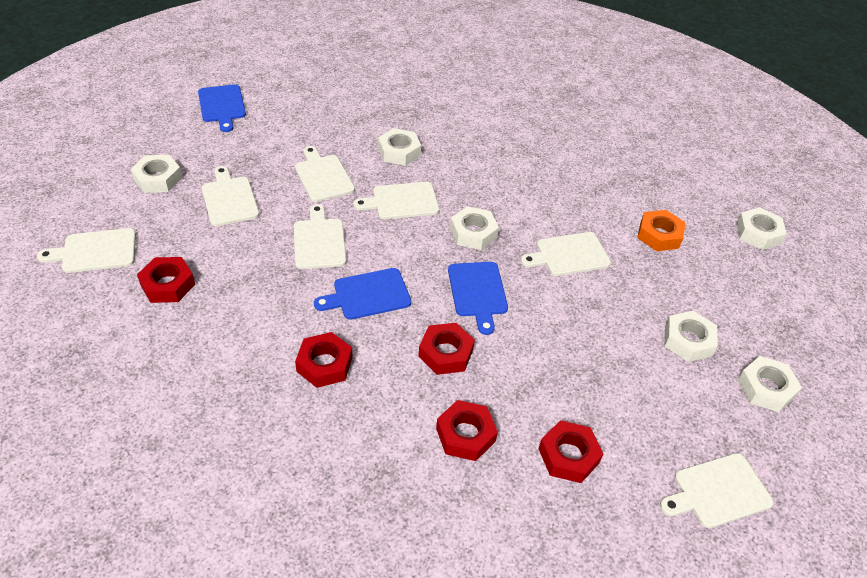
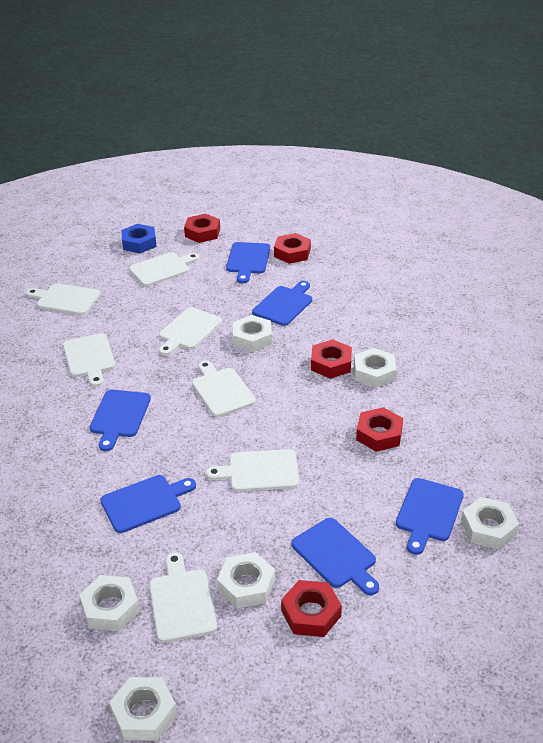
blue cutting board: 3 -> 6
blue nut: 0 -> 1
orange nut: 1 -> 0

